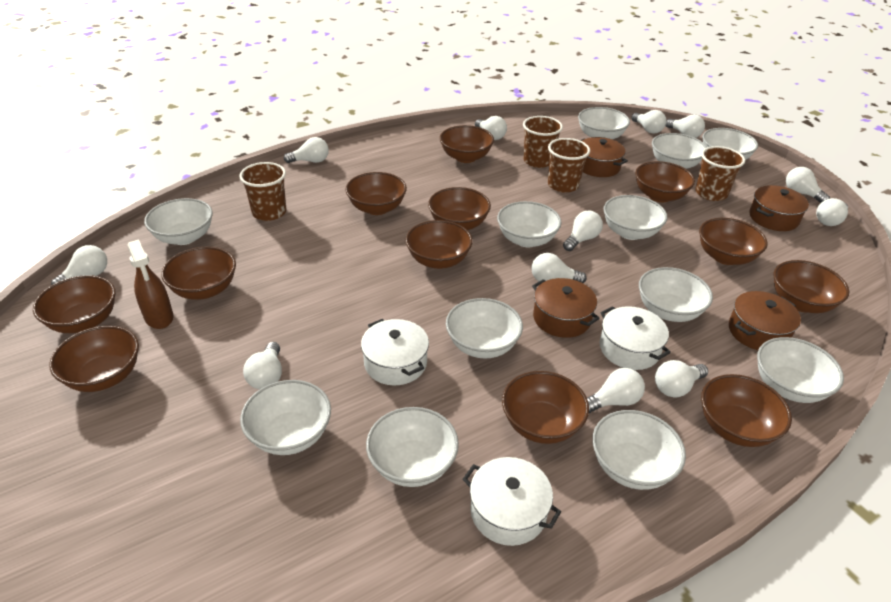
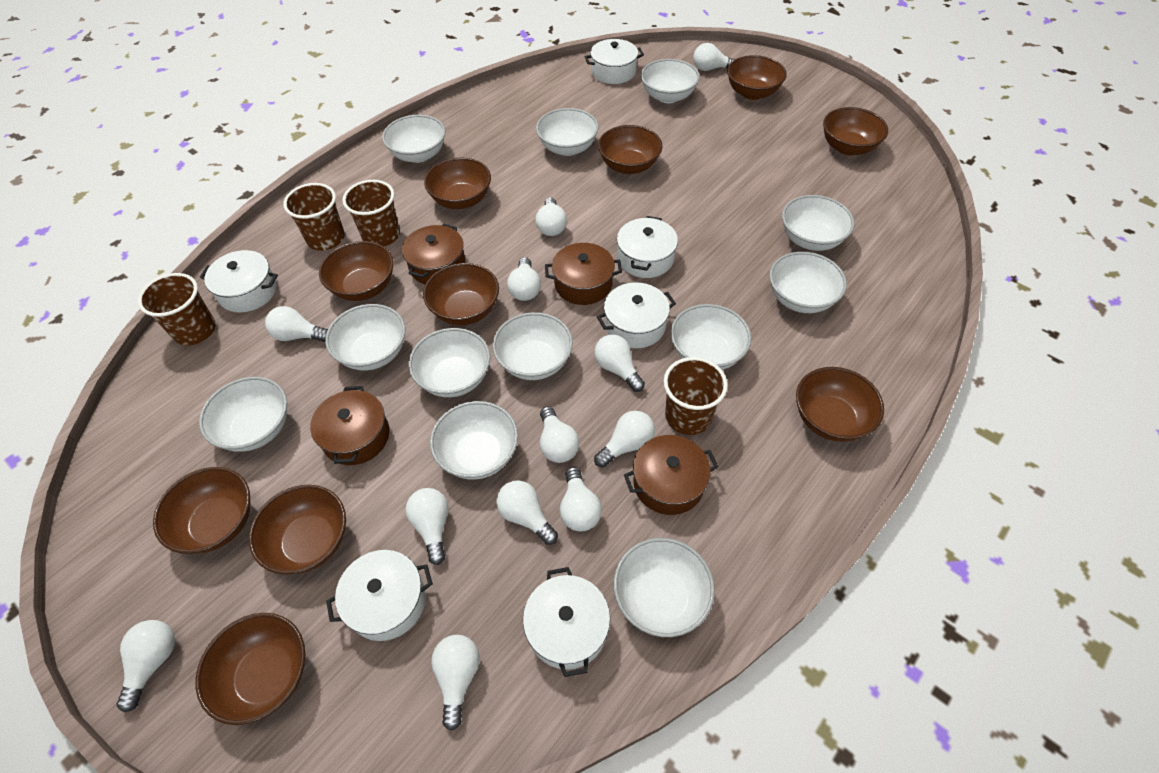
brown bowl: 12 -> 10
brown spray bottle: 1 -> 0
white pot: 3 -> 6

